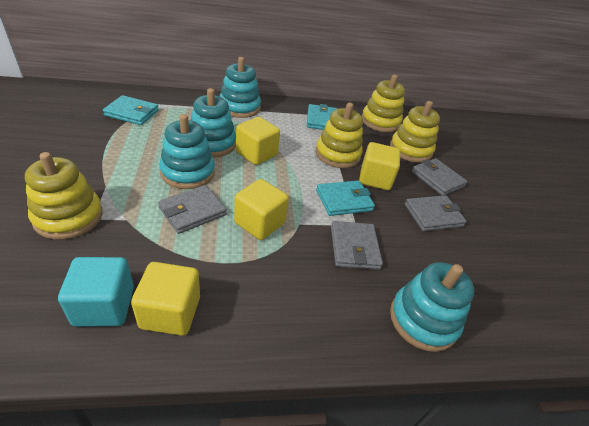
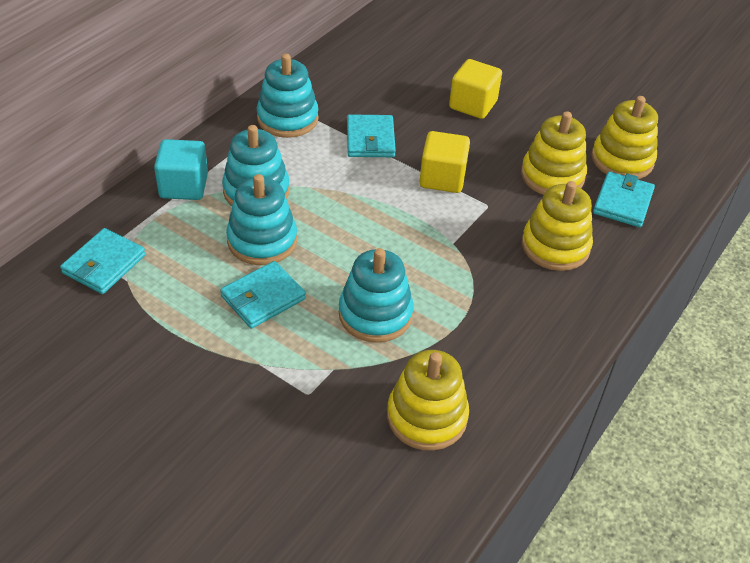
grey wallet: 4 -> 0
turquoise wallet: 3 -> 4
yellow cube: 4 -> 2

